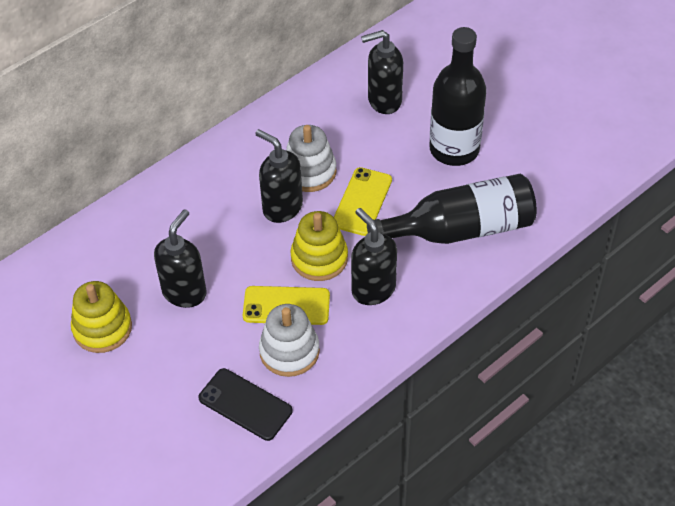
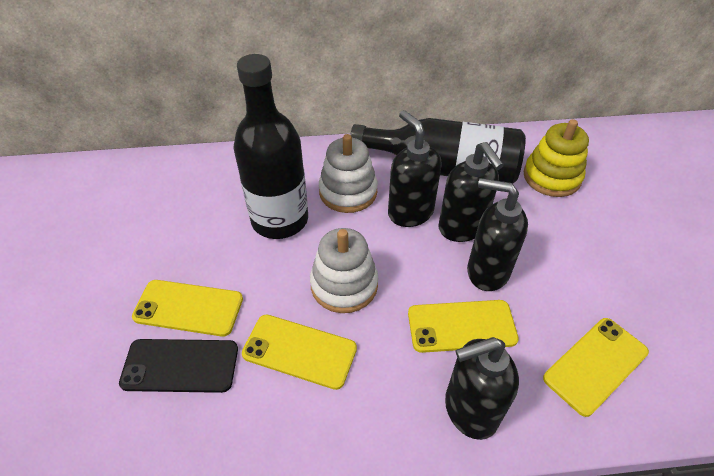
yellow phone: 2 -> 4
yellow stacking toy: 2 -> 1

